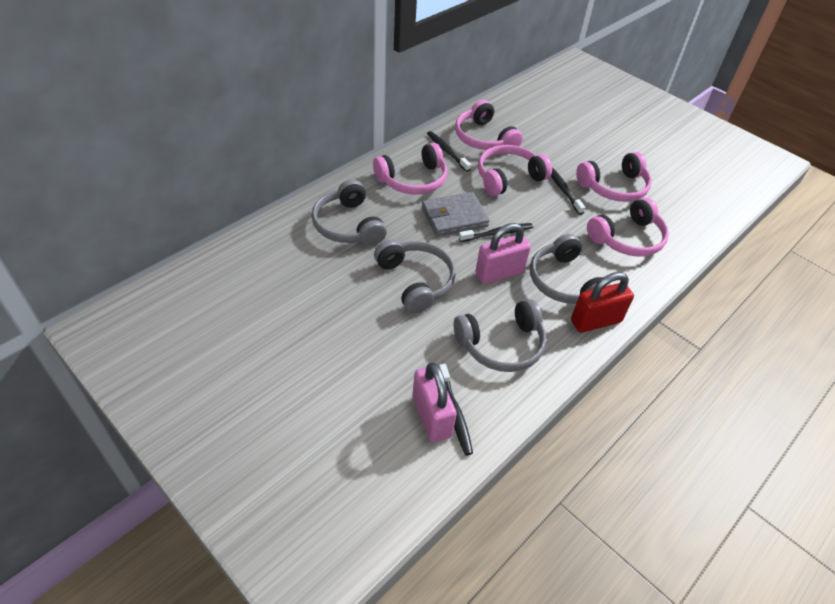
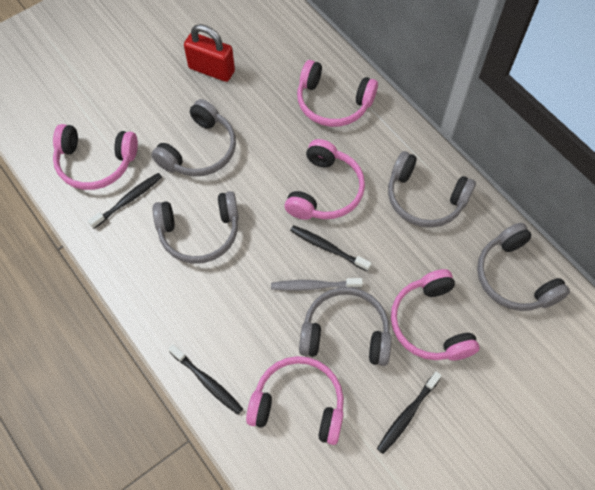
grey headphones: 4 -> 5
grey toothbrush: 0 -> 1
grey wallet: 1 -> 0
pink padlock: 2 -> 0

